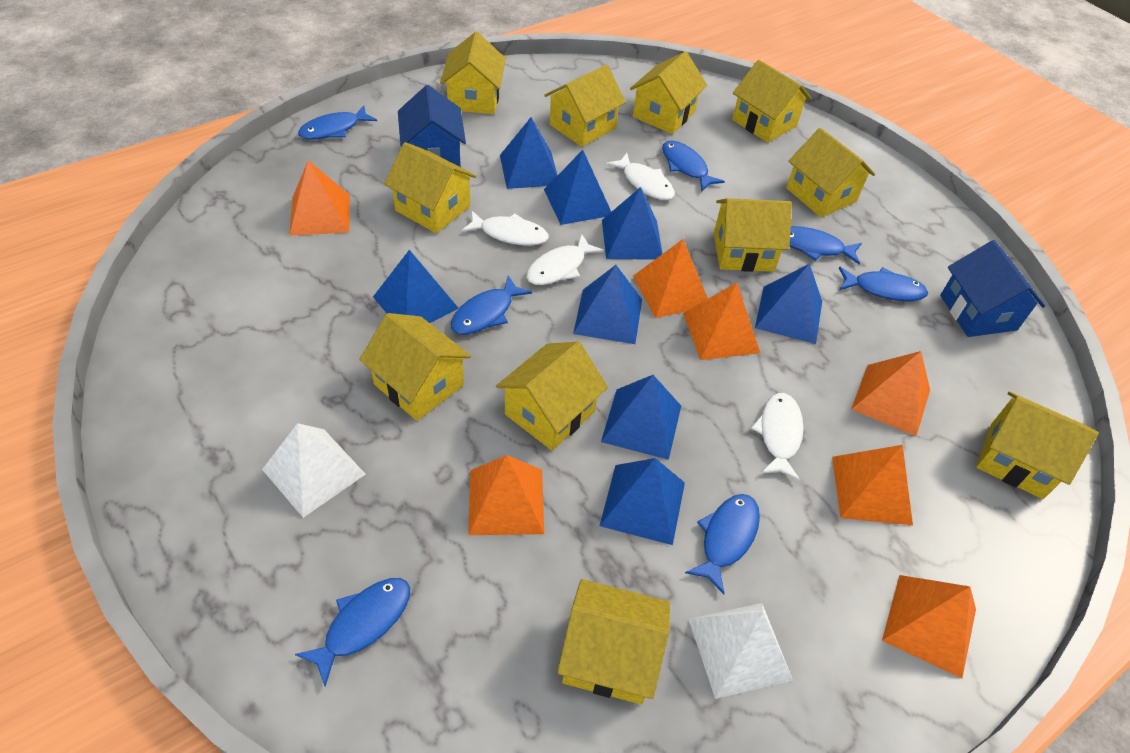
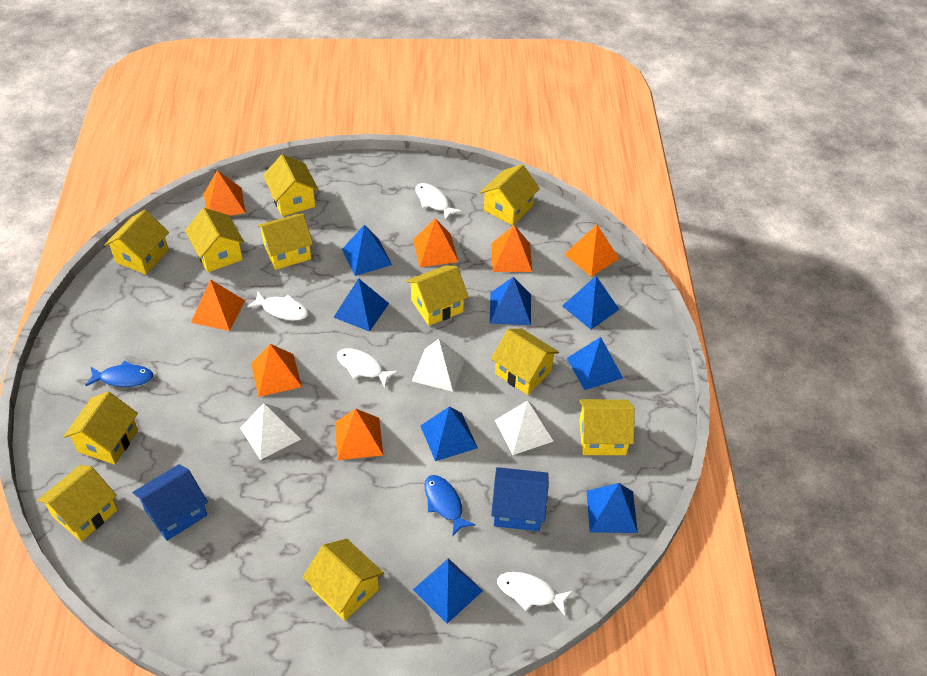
blue fish: 7 -> 2
white pyramid: 2 -> 3

